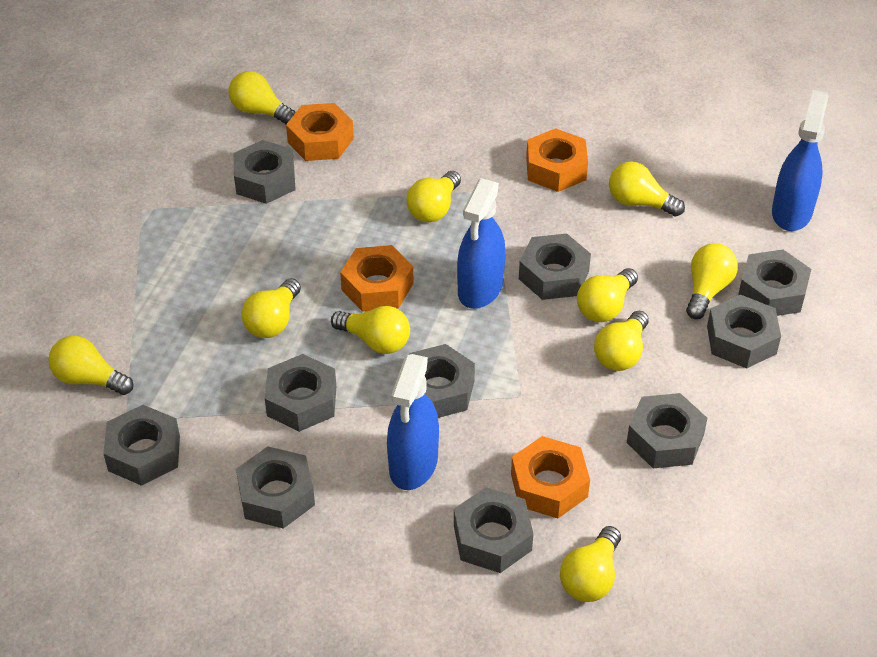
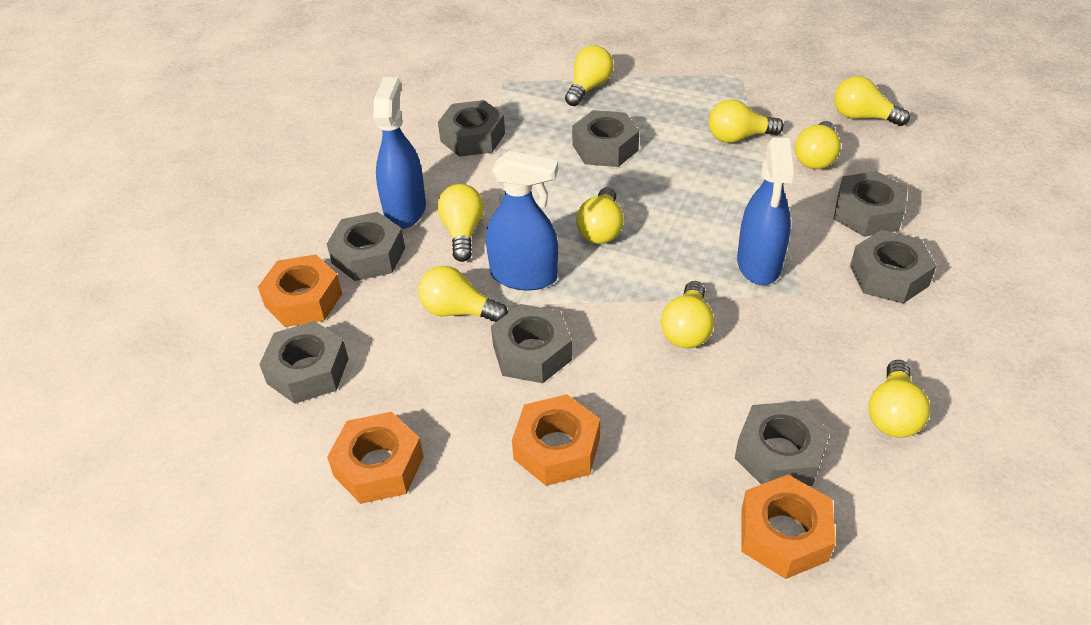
grey nut: 10 -> 8
yellow light bulb: 10 -> 9

